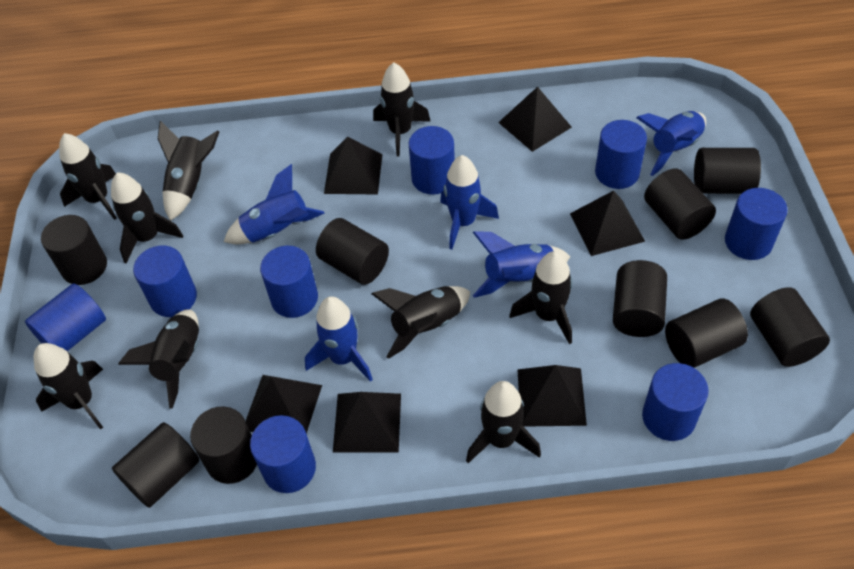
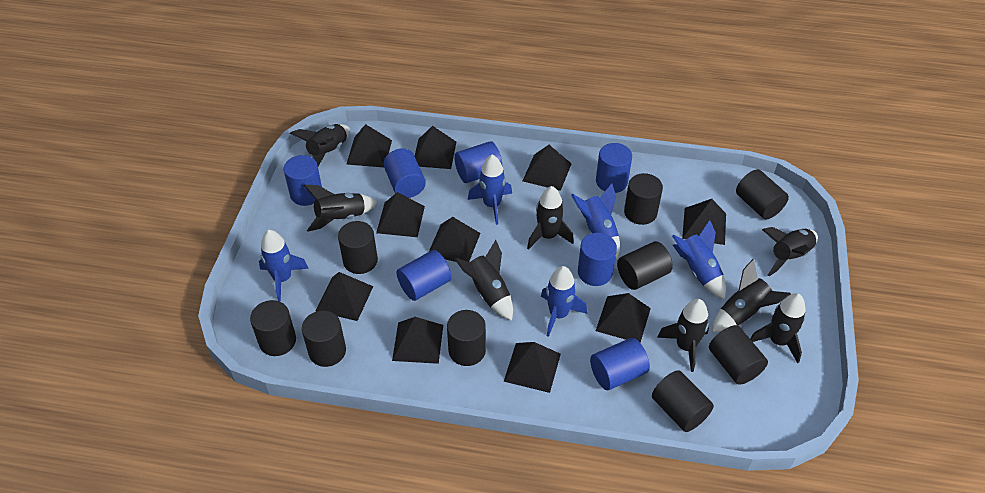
black pyramid: 6 -> 10
black rocket: 9 -> 8
blue cylinder: 8 -> 7

